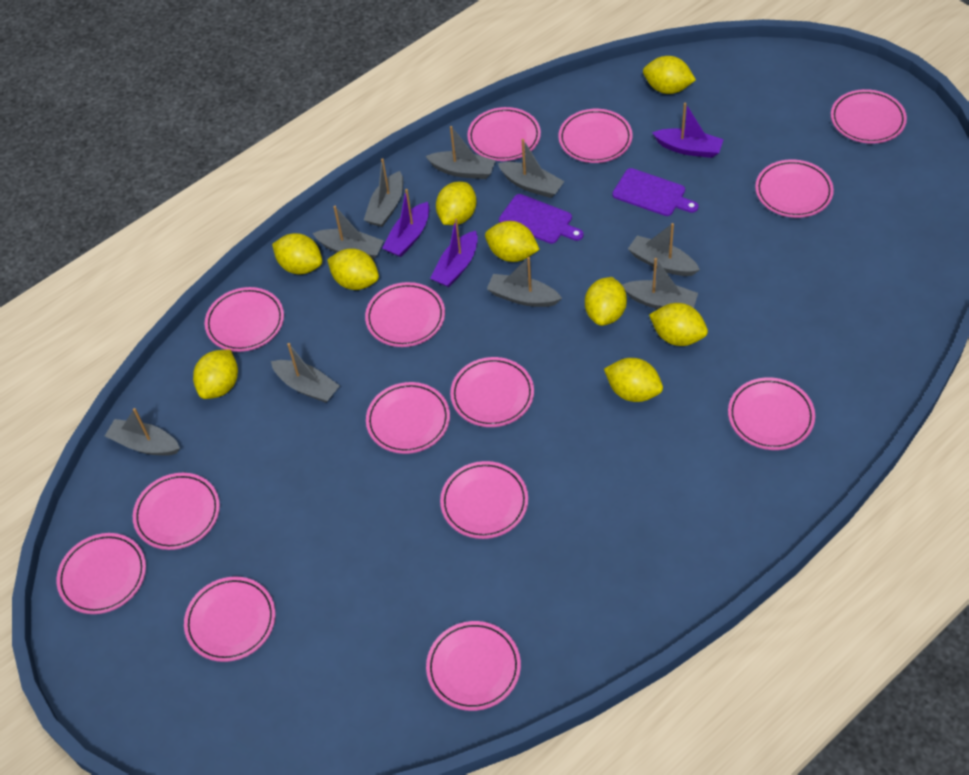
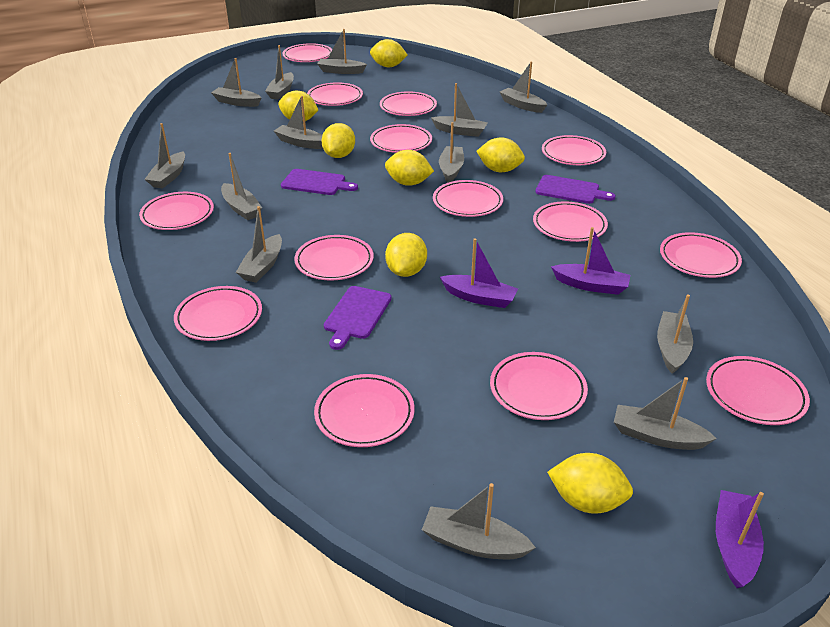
grey boat: 9 -> 13
purple cutting board: 2 -> 3
yellow lemon: 9 -> 7

